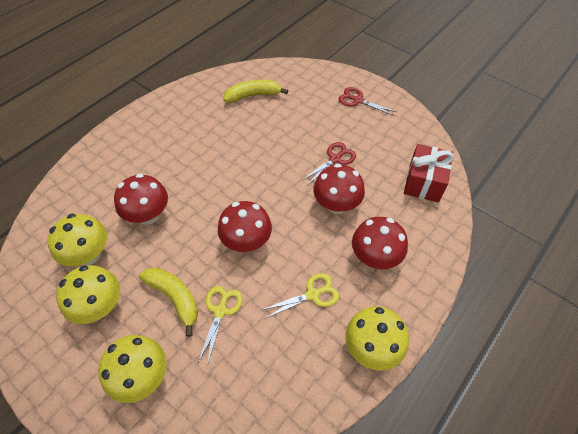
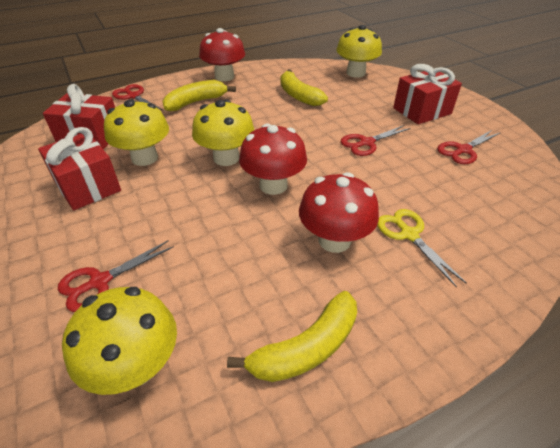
red gift: 1 -> 3
red mushroom: 4 -> 3
red scissors: 2 -> 4
yellow banana: 2 -> 3
yellow scissors: 2 -> 1

